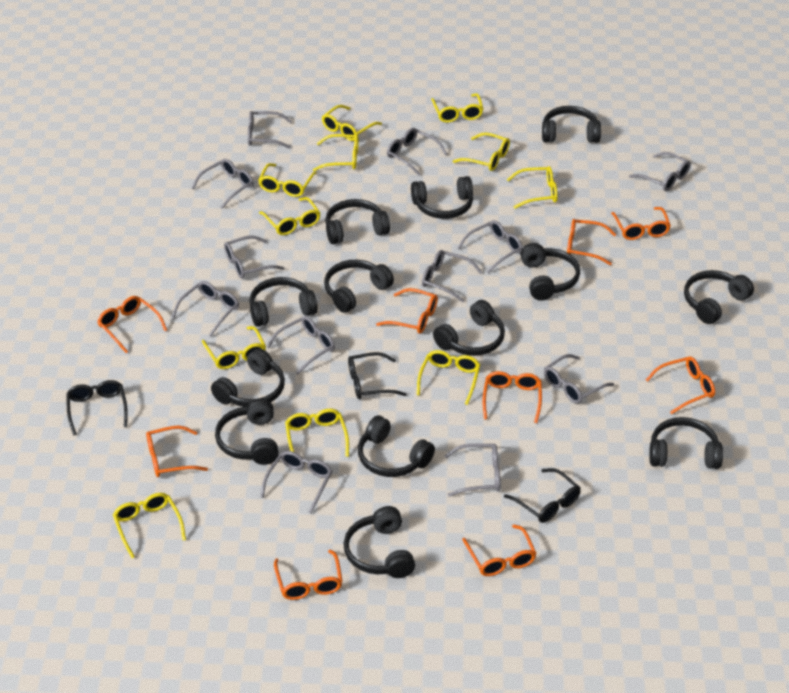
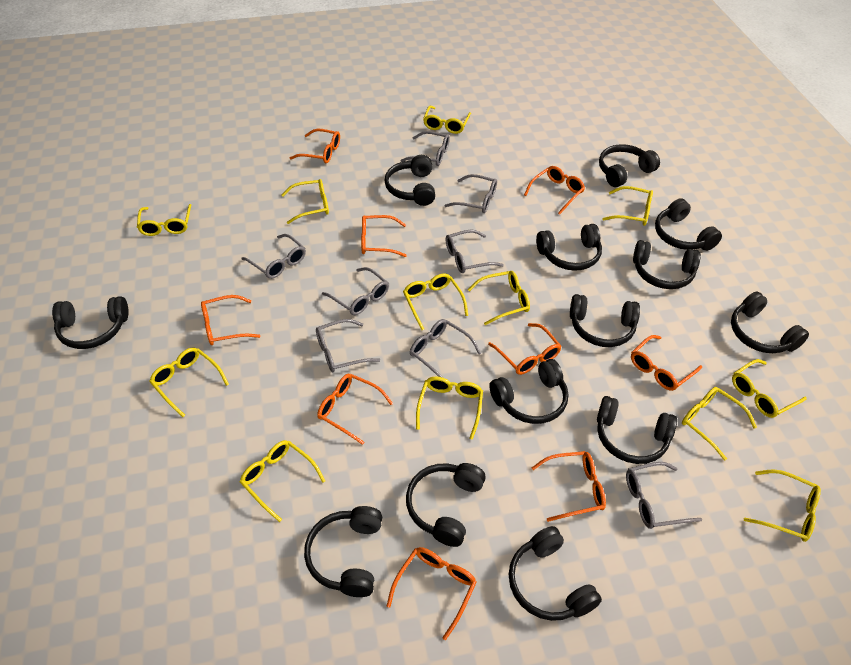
black glasses: 3 -> 0
grey glasses: 12 -> 8
yellow glasses: 11 -> 12

